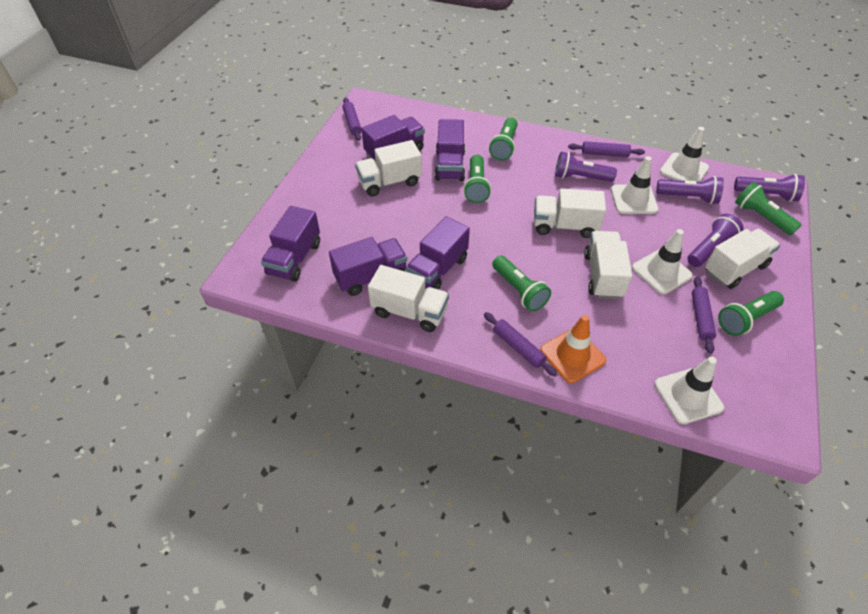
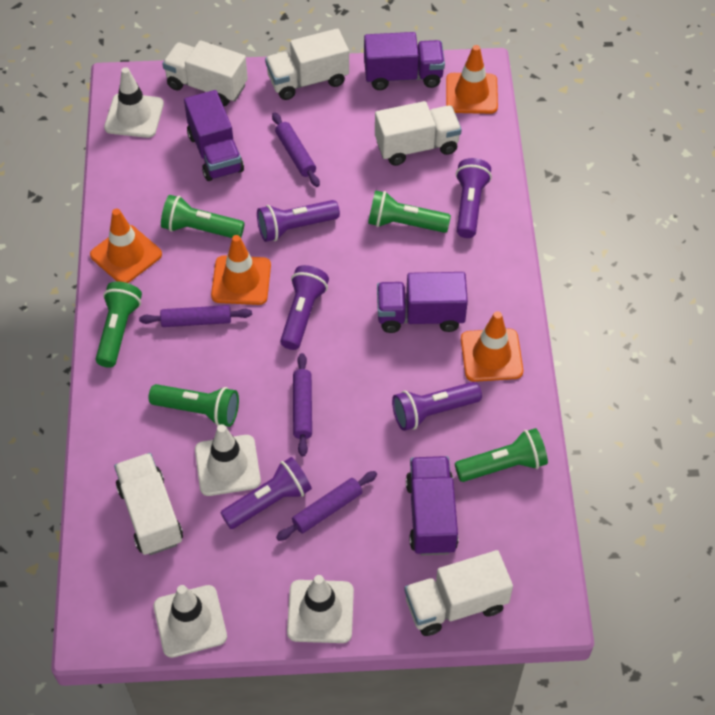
orange traffic cone: 1 -> 4
purple flashlight: 4 -> 5
purple truck: 5 -> 4

